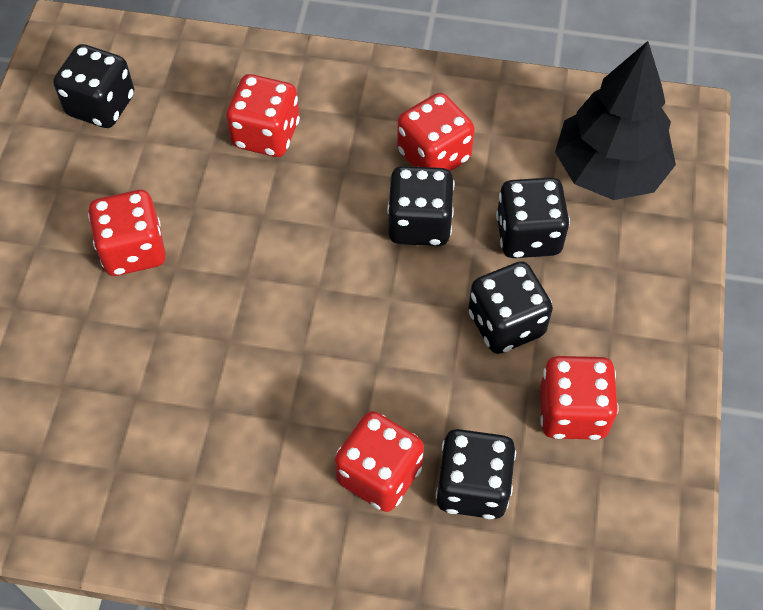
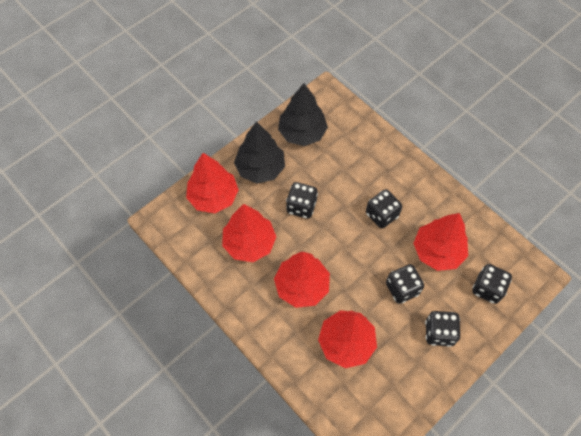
black tree: 1 -> 2
red dice: 5 -> 0
red tree: 0 -> 5

